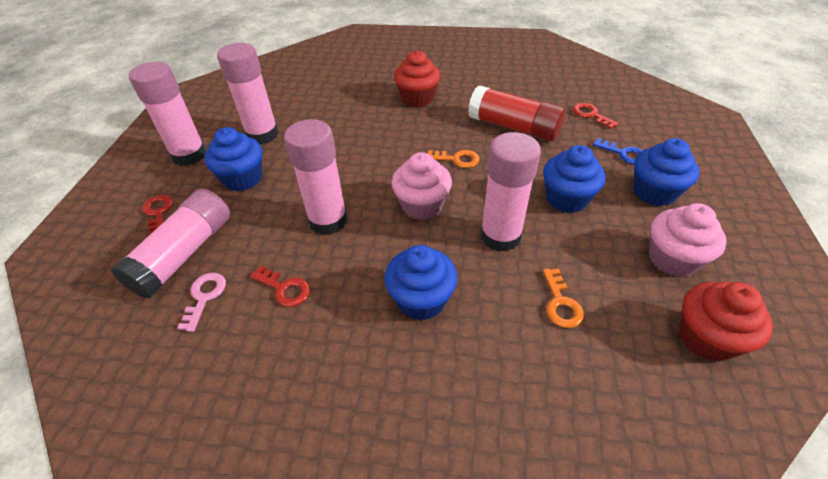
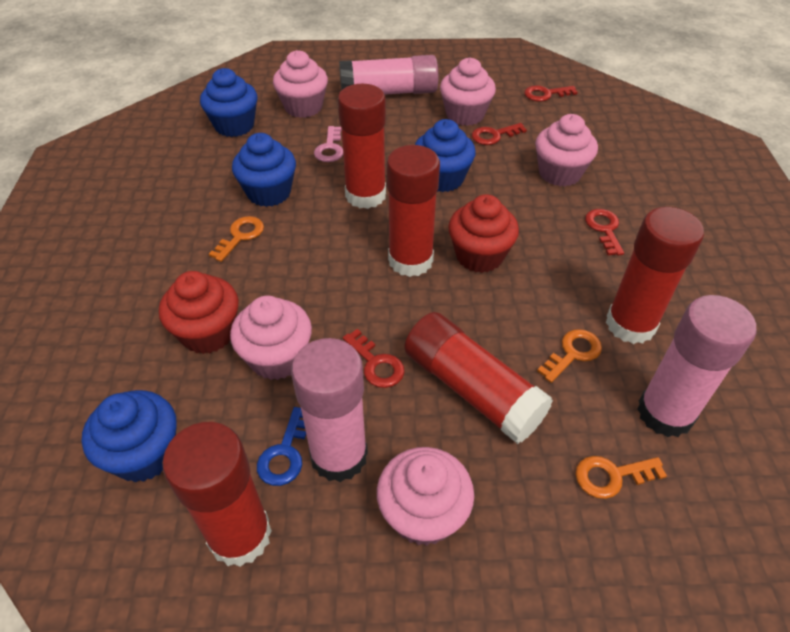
orange key: 2 -> 3
pink cupcake: 2 -> 5
pink glue stick: 5 -> 3
red glue stick: 1 -> 5
red key: 3 -> 4

